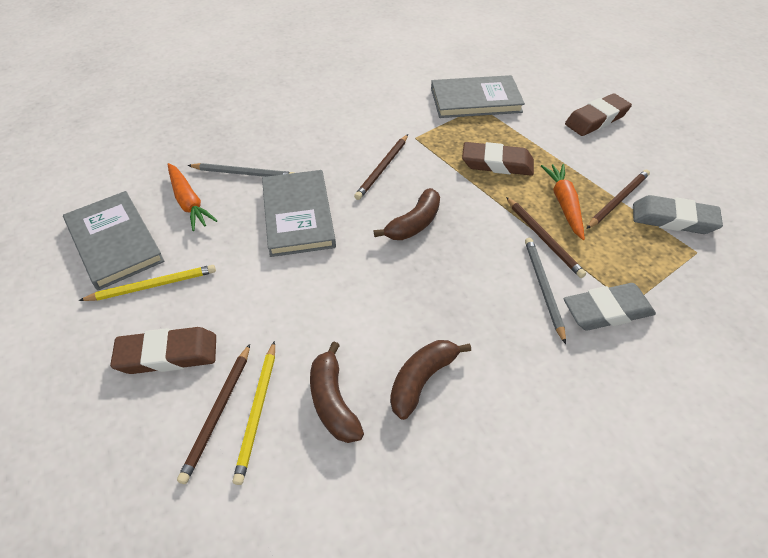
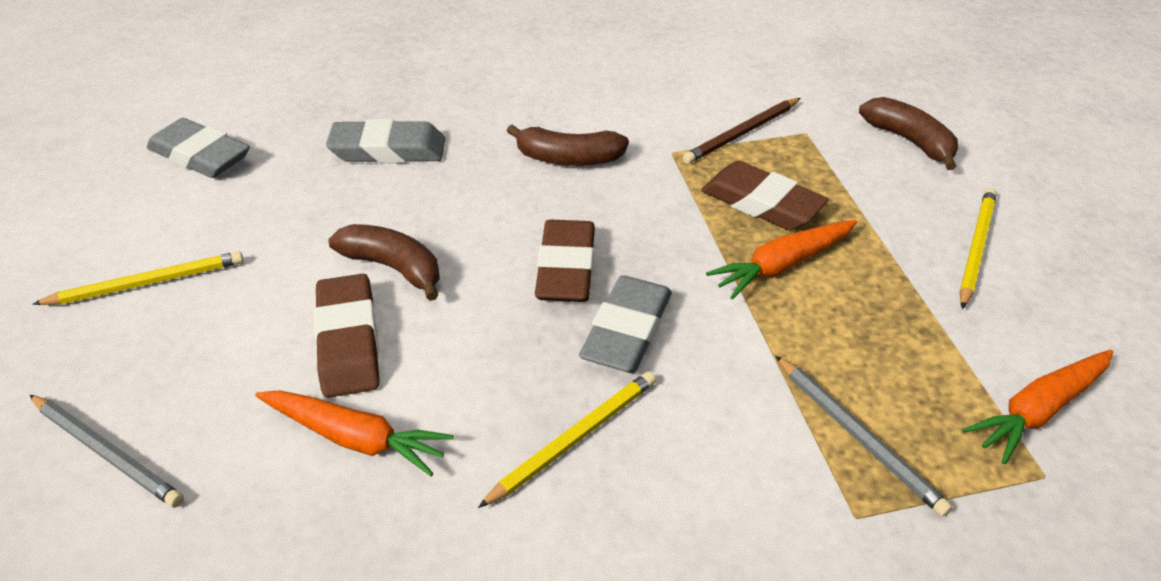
brown pencil: 4 -> 1
grey book: 3 -> 0
grey eraser: 2 -> 3
orange carrot: 2 -> 3
yellow pencil: 2 -> 3

